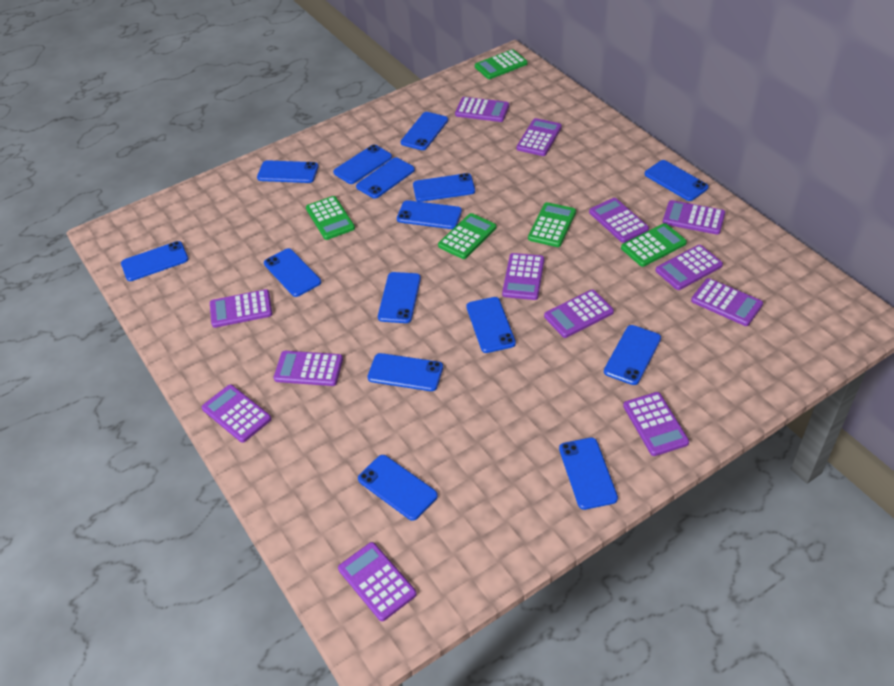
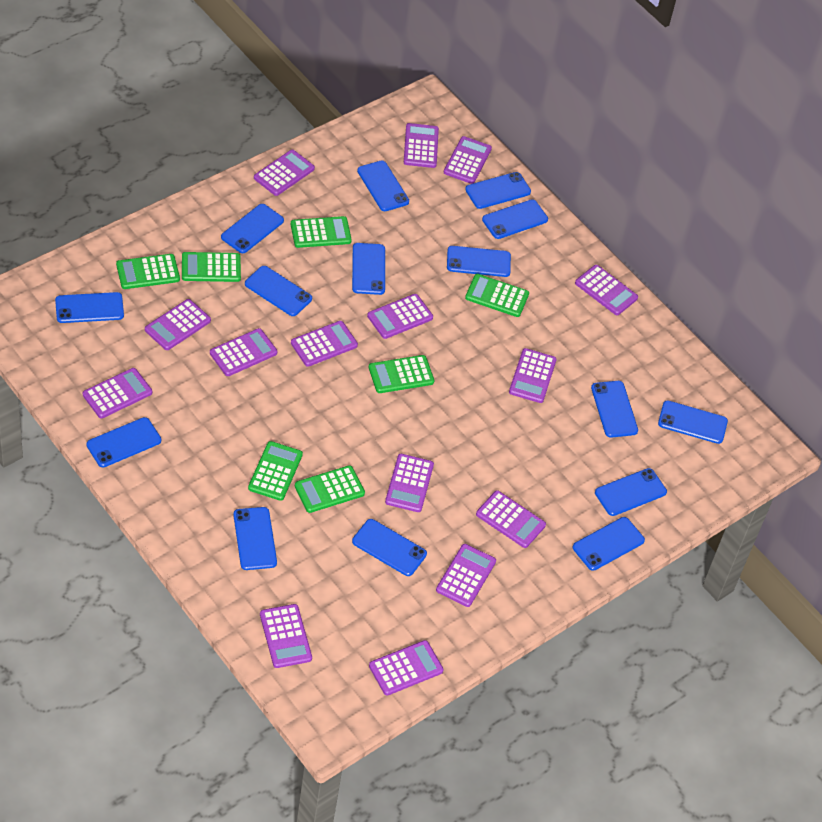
green calculator: 5 -> 7
purple calculator: 13 -> 15

